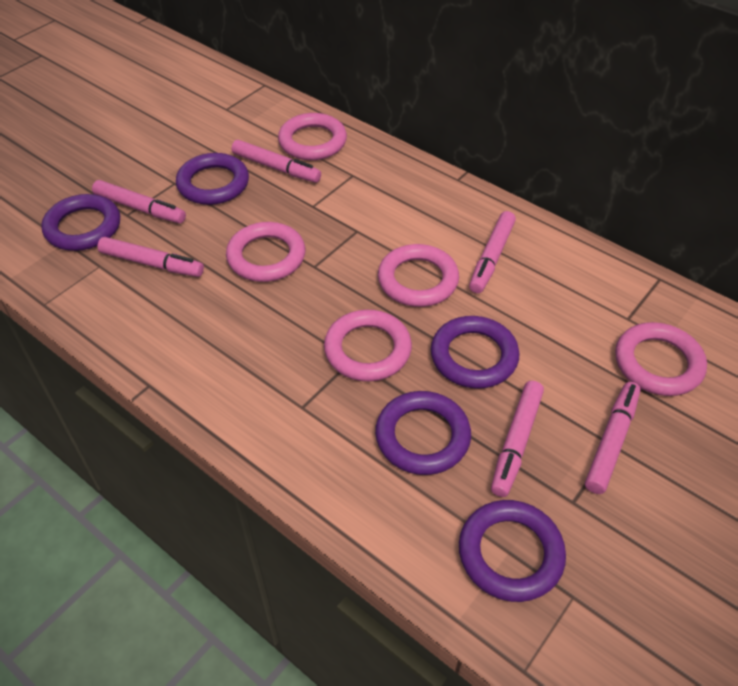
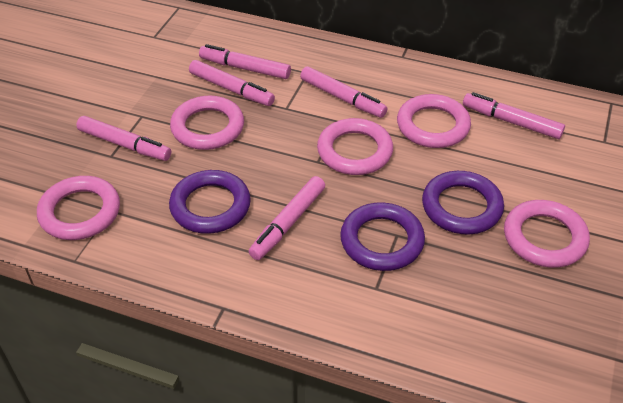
purple ring: 5 -> 3

